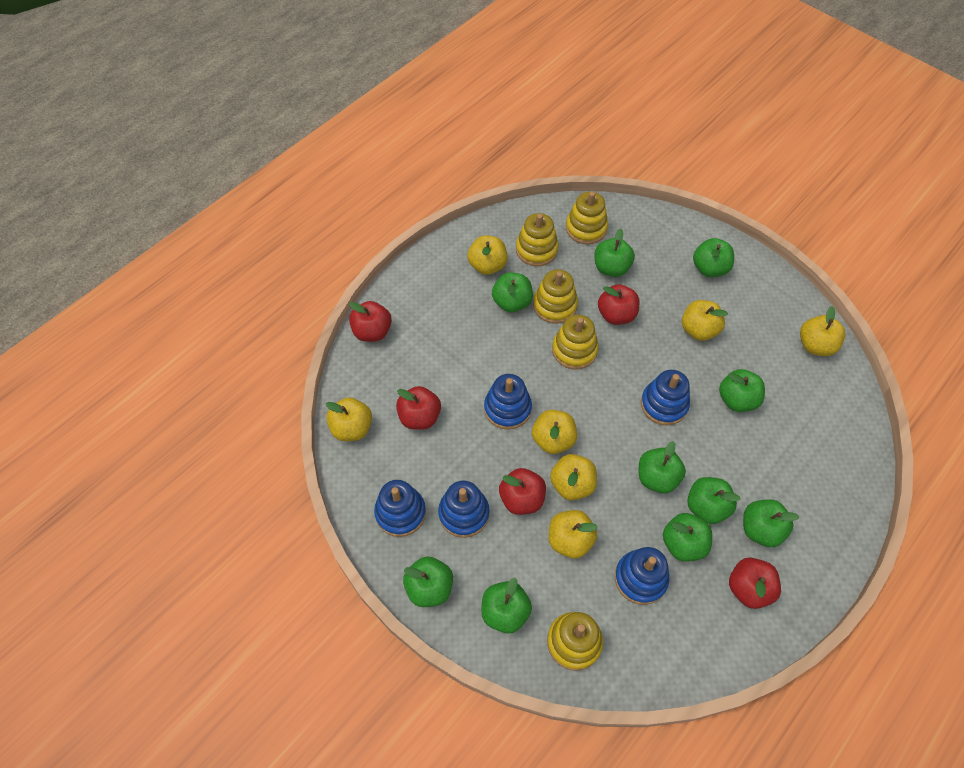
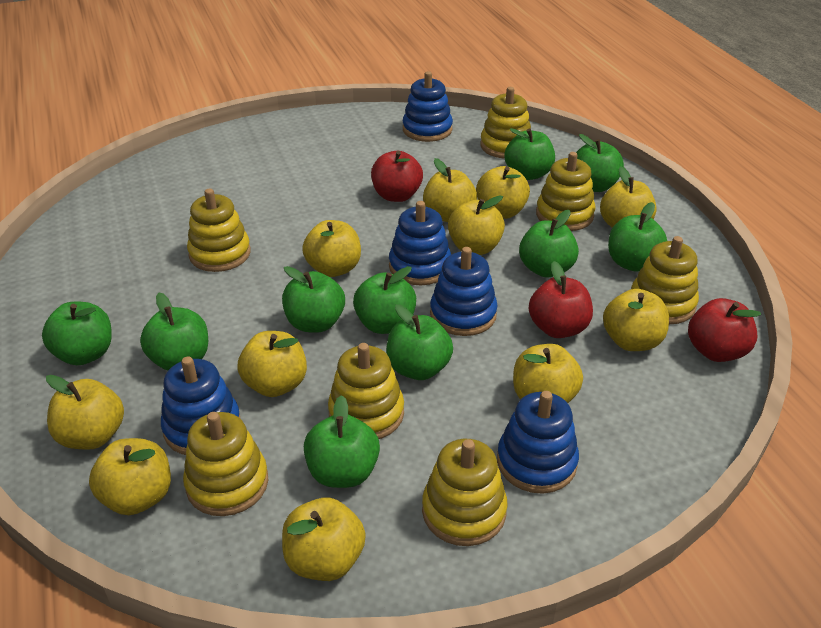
red apple: 5 -> 3
yellow apple: 7 -> 11
yellow stacking toy: 5 -> 7

